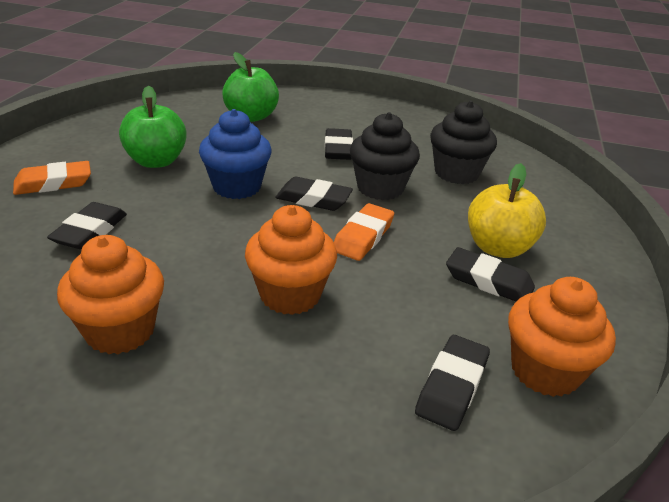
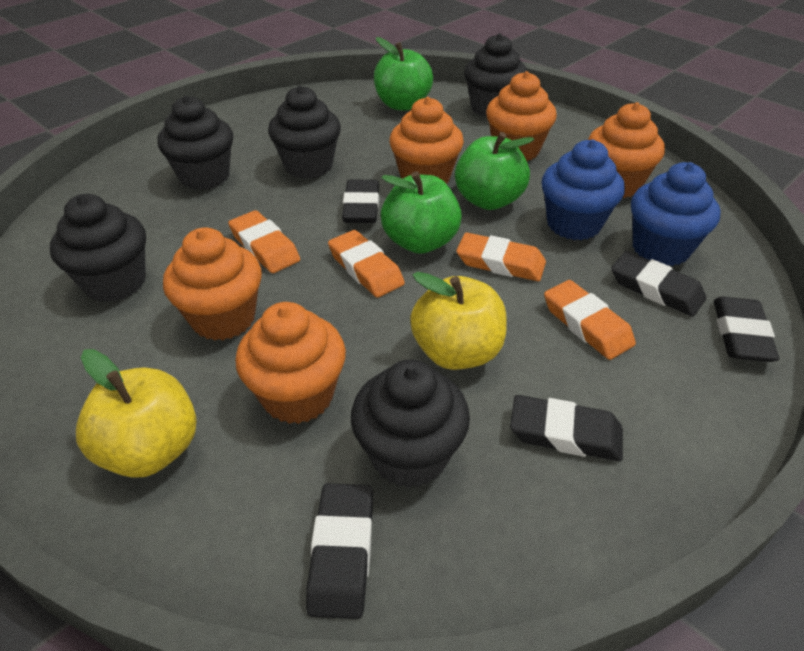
black cupcake: 2 -> 5
blue cupcake: 1 -> 2
green apple: 2 -> 3
orange cupcake: 3 -> 5
orange eraser: 2 -> 4
yellow apple: 1 -> 2

